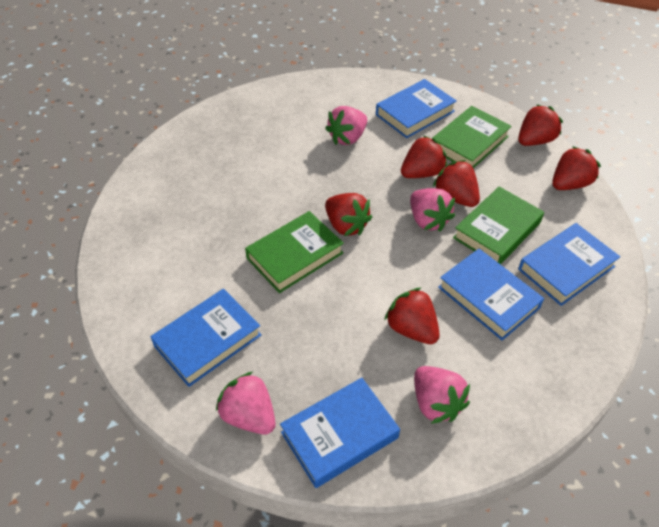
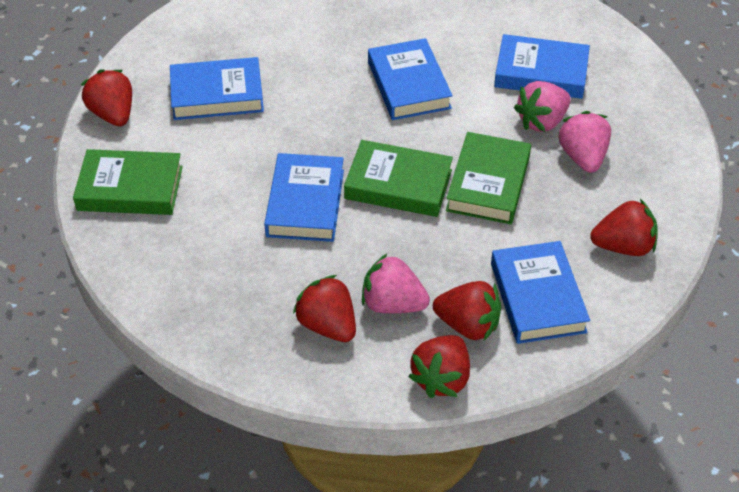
pink strawberry: 4 -> 3
red strawberry: 6 -> 5

